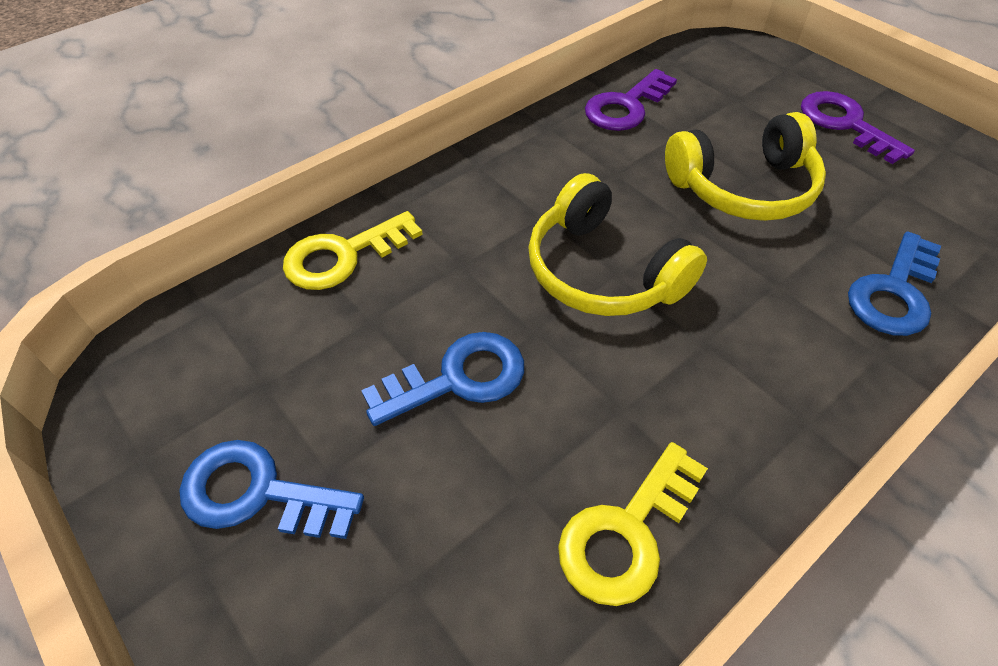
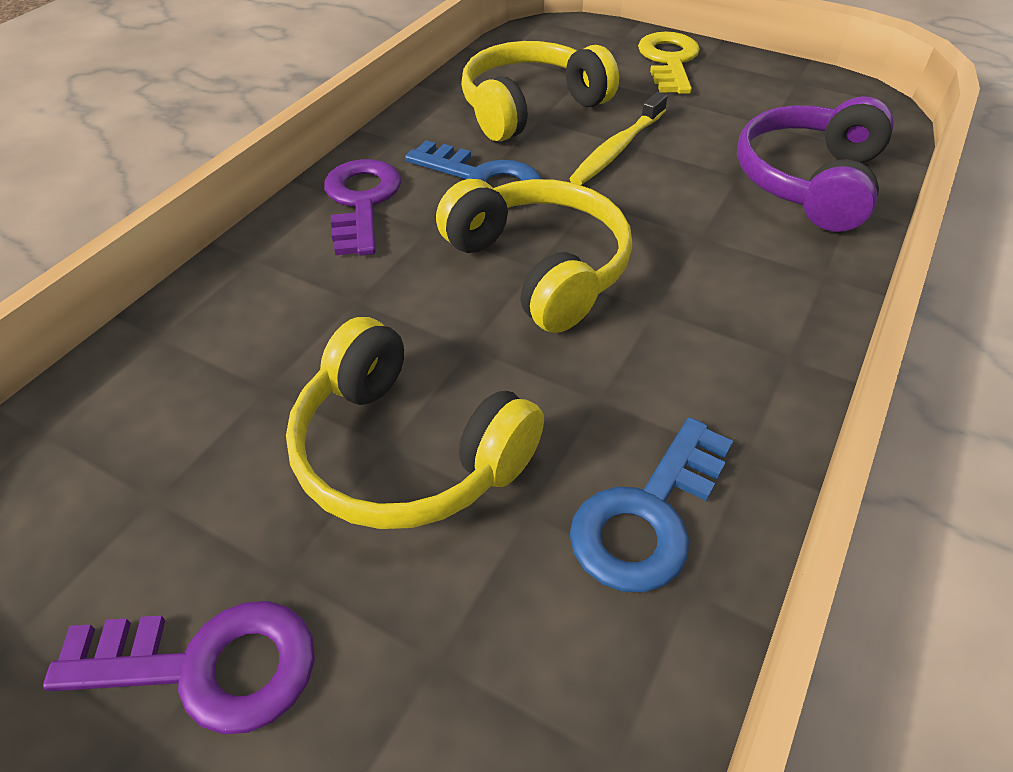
blue key: 3 -> 2
purple headphones: 0 -> 1
yellow headphones: 2 -> 3
yellow key: 2 -> 1
yellow toothbrush: 0 -> 1

